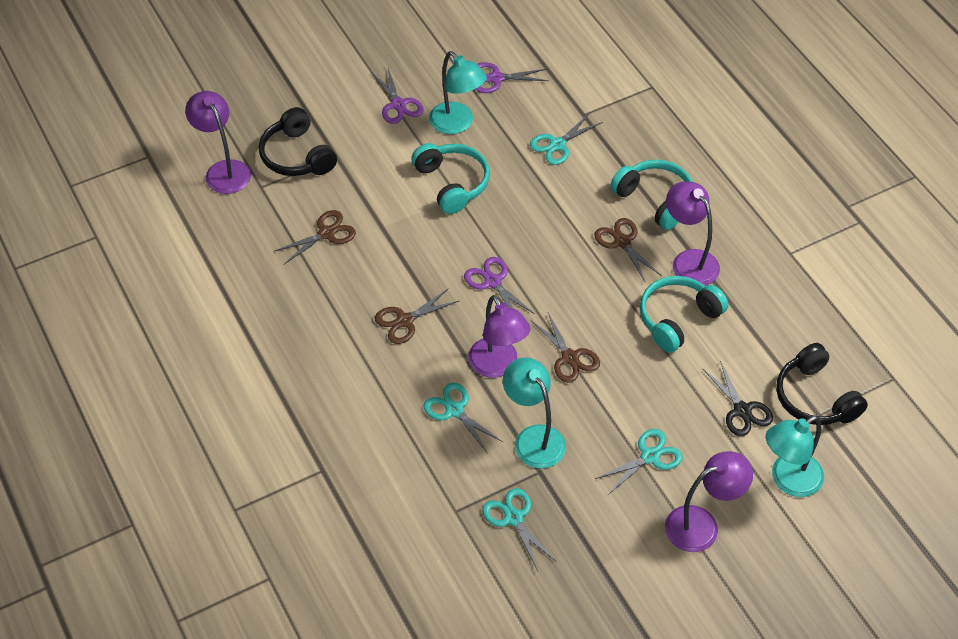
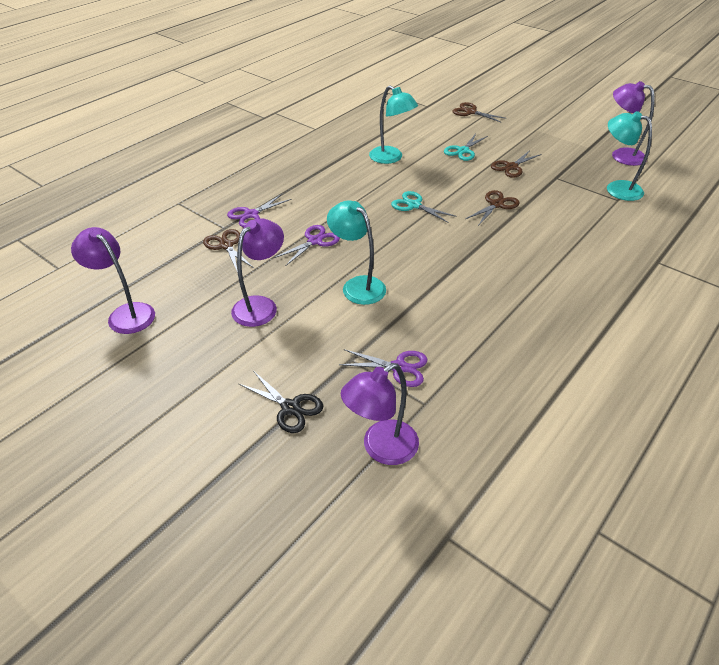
black headphones: 2 -> 0
turquoise headphones: 3 -> 0
turquoise scissors: 4 -> 2

